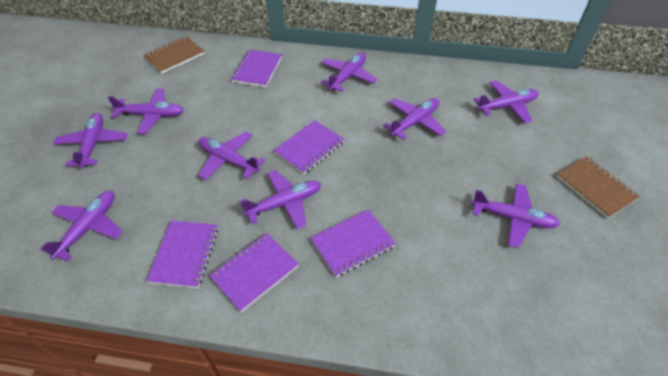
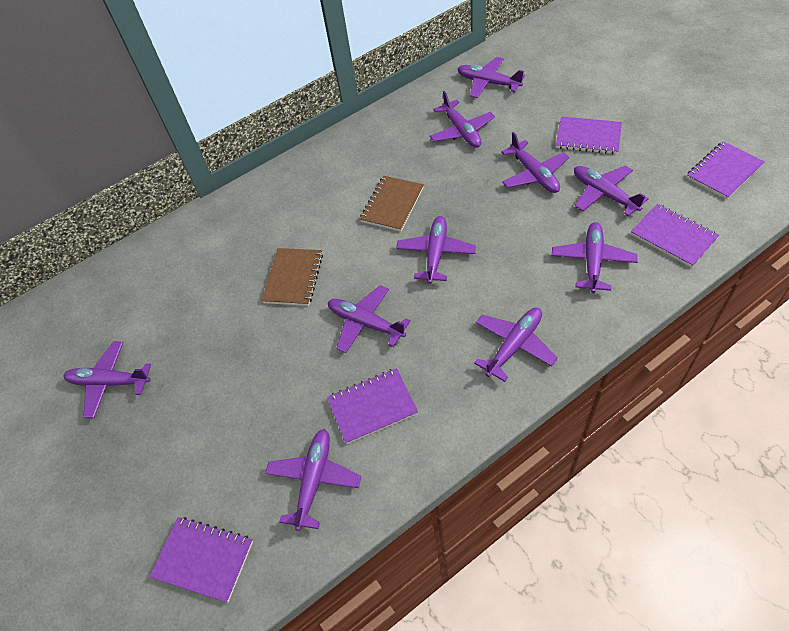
purple plane: 9 -> 10

